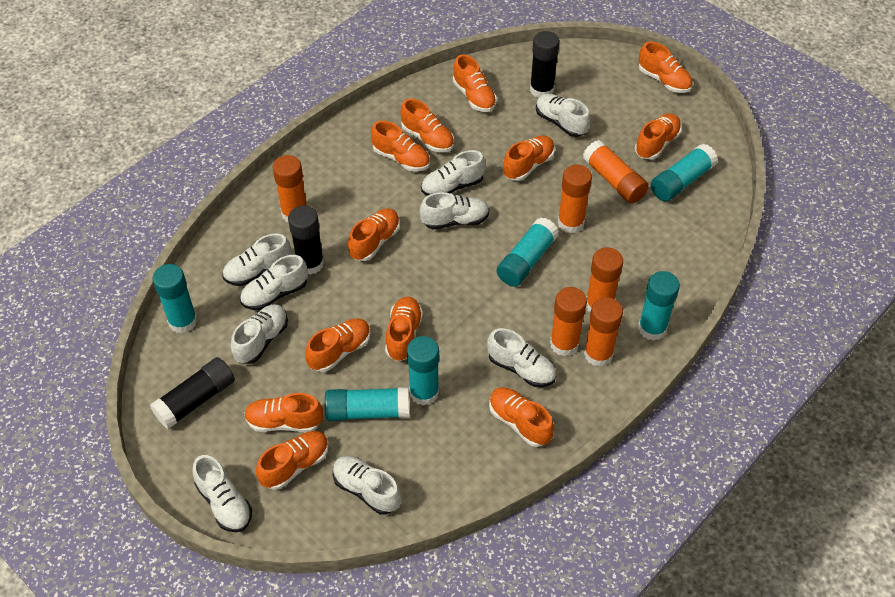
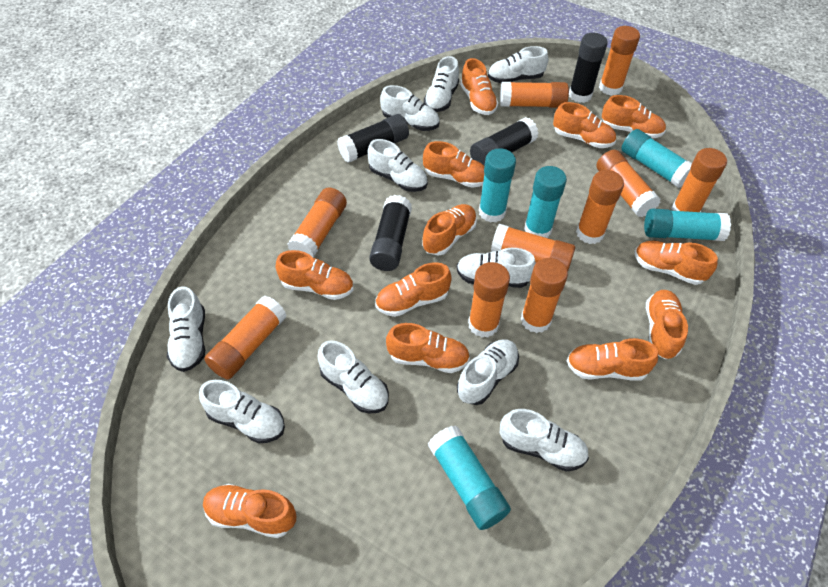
black glue stick: 3 -> 4
orange glue stick: 6 -> 10
turquoise glue stick: 6 -> 5
white shoe: 9 -> 10

